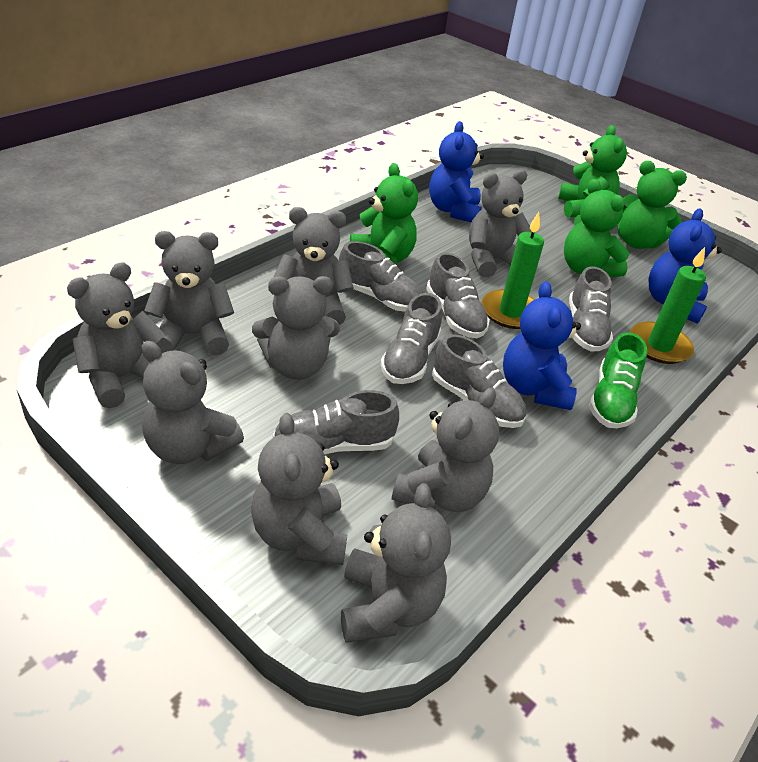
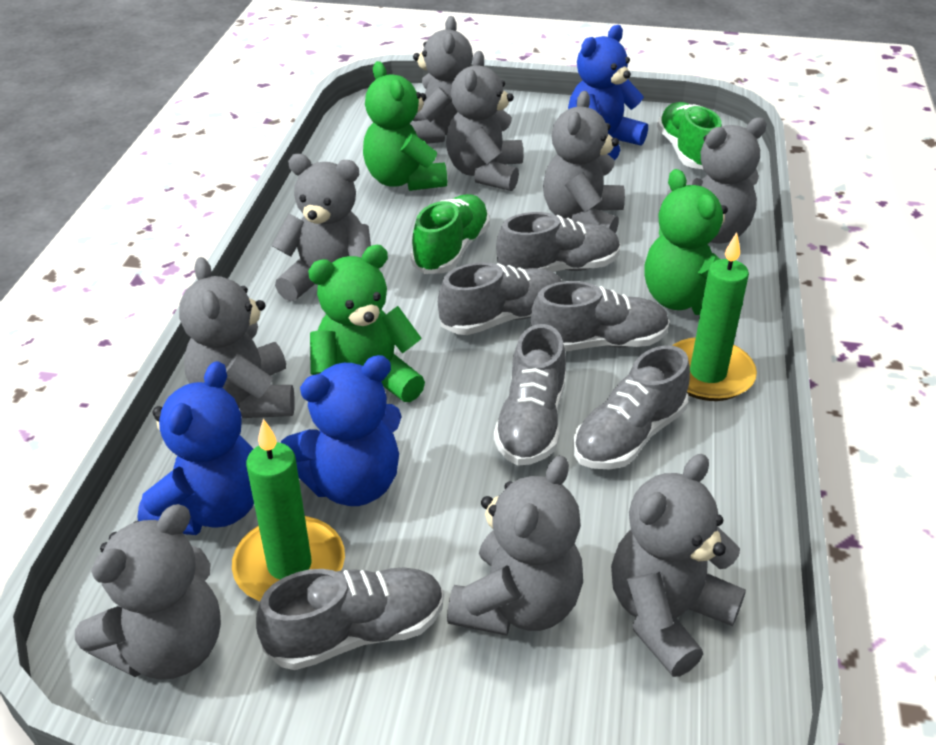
green shoe: 1 -> 2
green teddy bear: 4 -> 3

